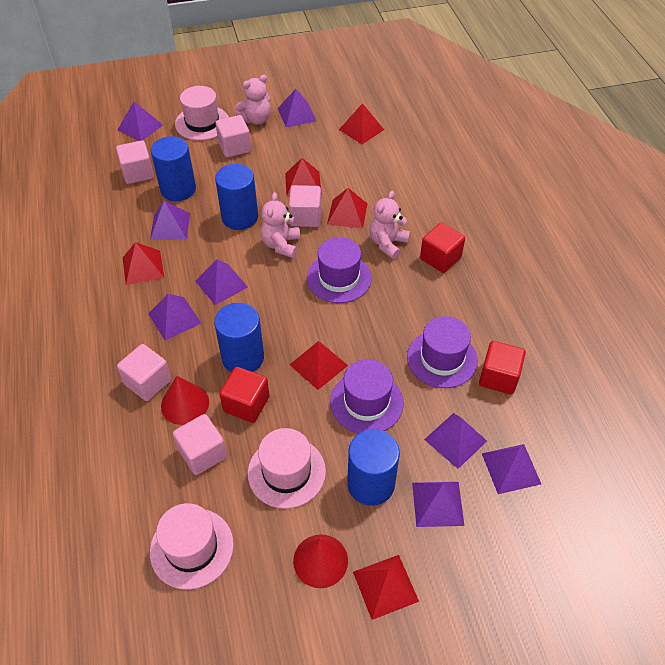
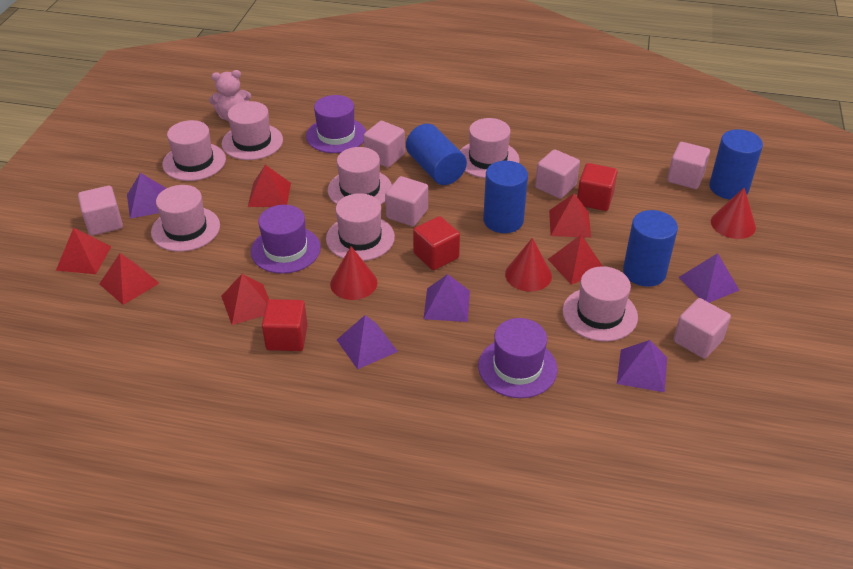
pink cube: 5 -> 6
pink hat: 3 -> 7
pink teddy bear: 3 -> 1
purple pyramid: 8 -> 5
red cone: 2 -> 3

